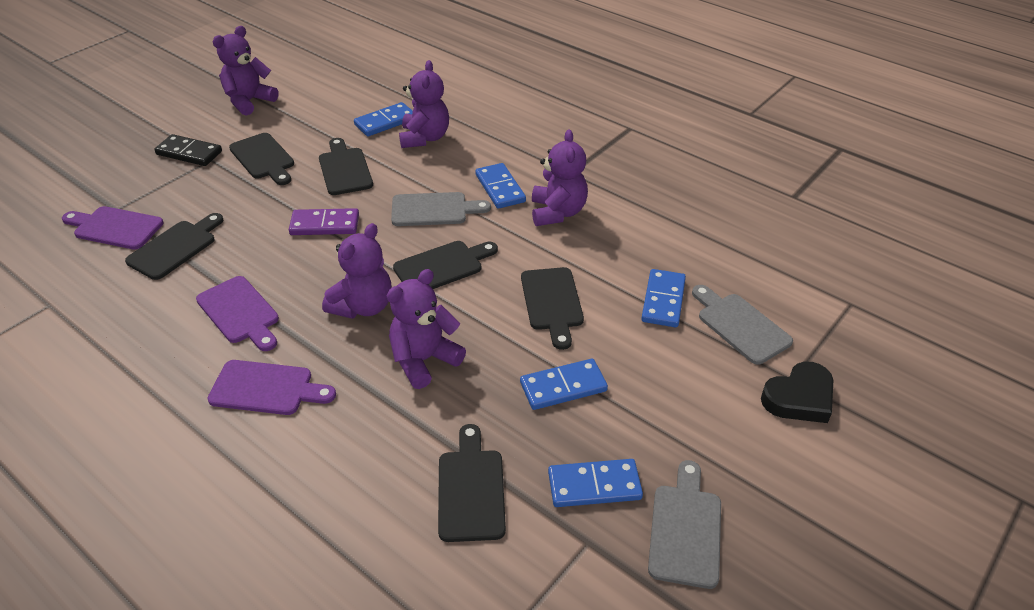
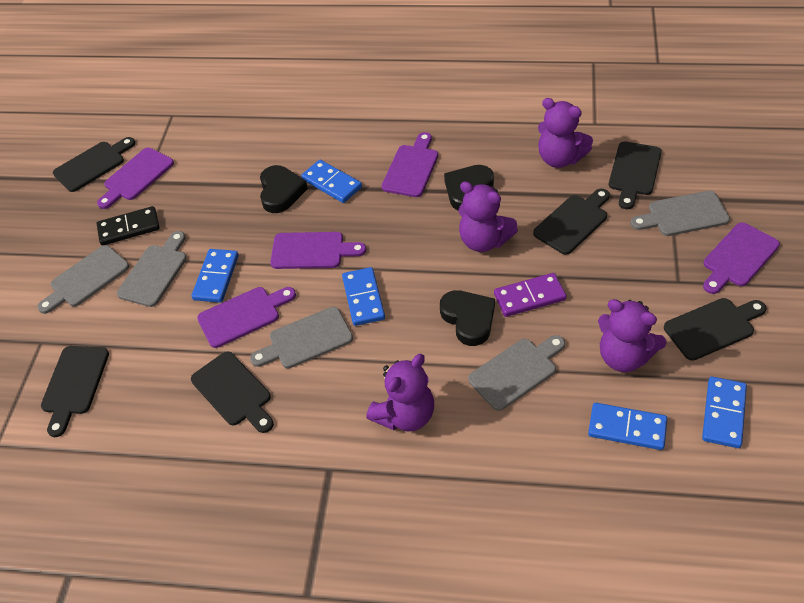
black heart: 1 -> 3
grey cutting board: 3 -> 5
purple cutting board: 3 -> 5
purple teddy bear: 5 -> 4

